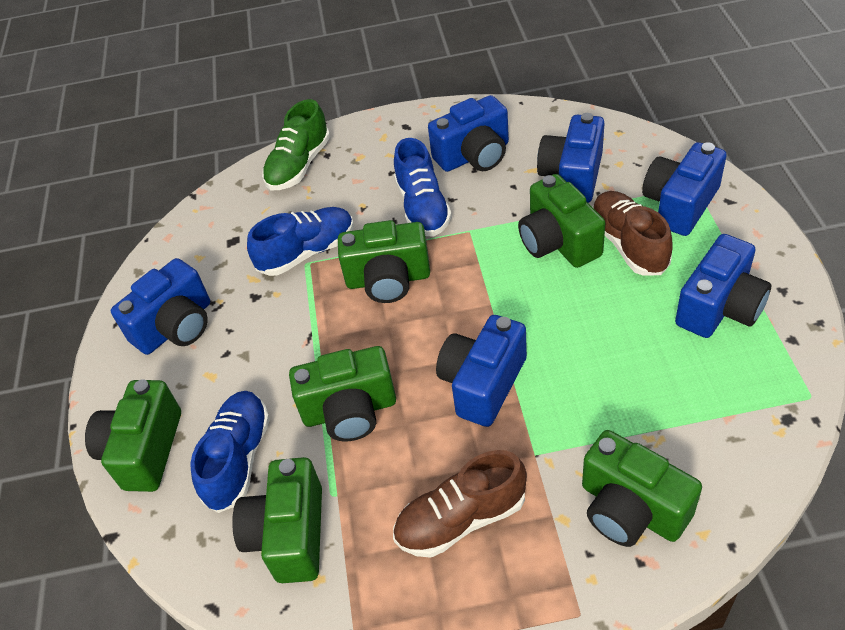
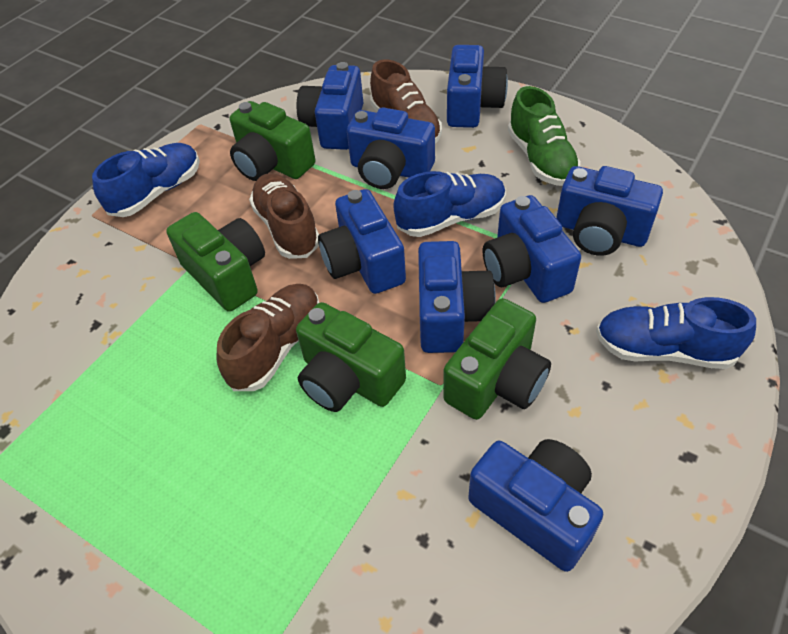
blue camera: 6 -> 8
brown shoe: 2 -> 3
green camera: 6 -> 4

